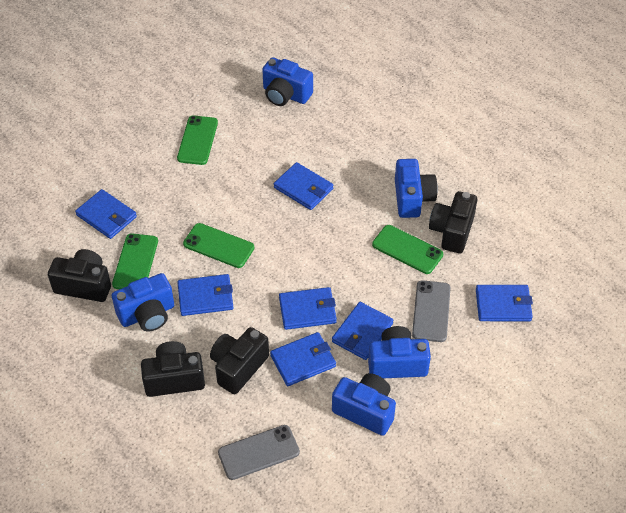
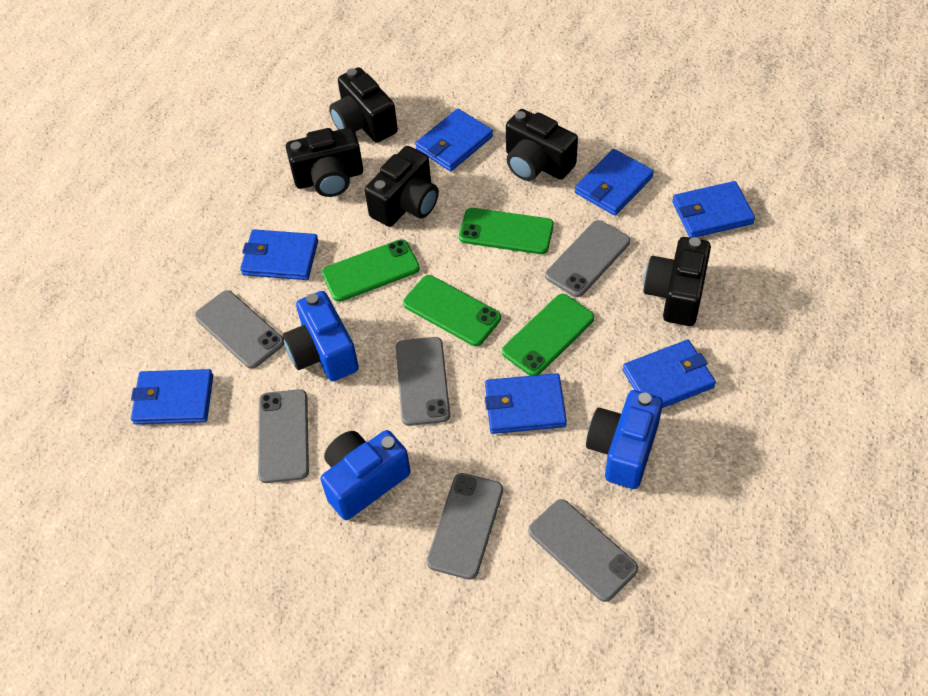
black camera: 4 -> 5
blue camera: 5 -> 3
grey phone: 2 -> 6

